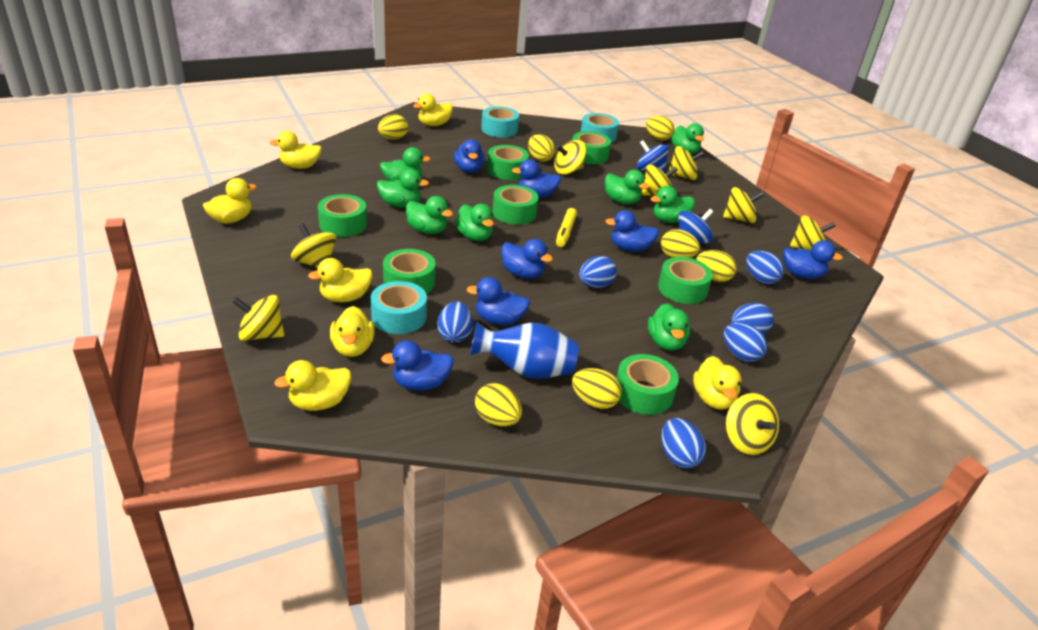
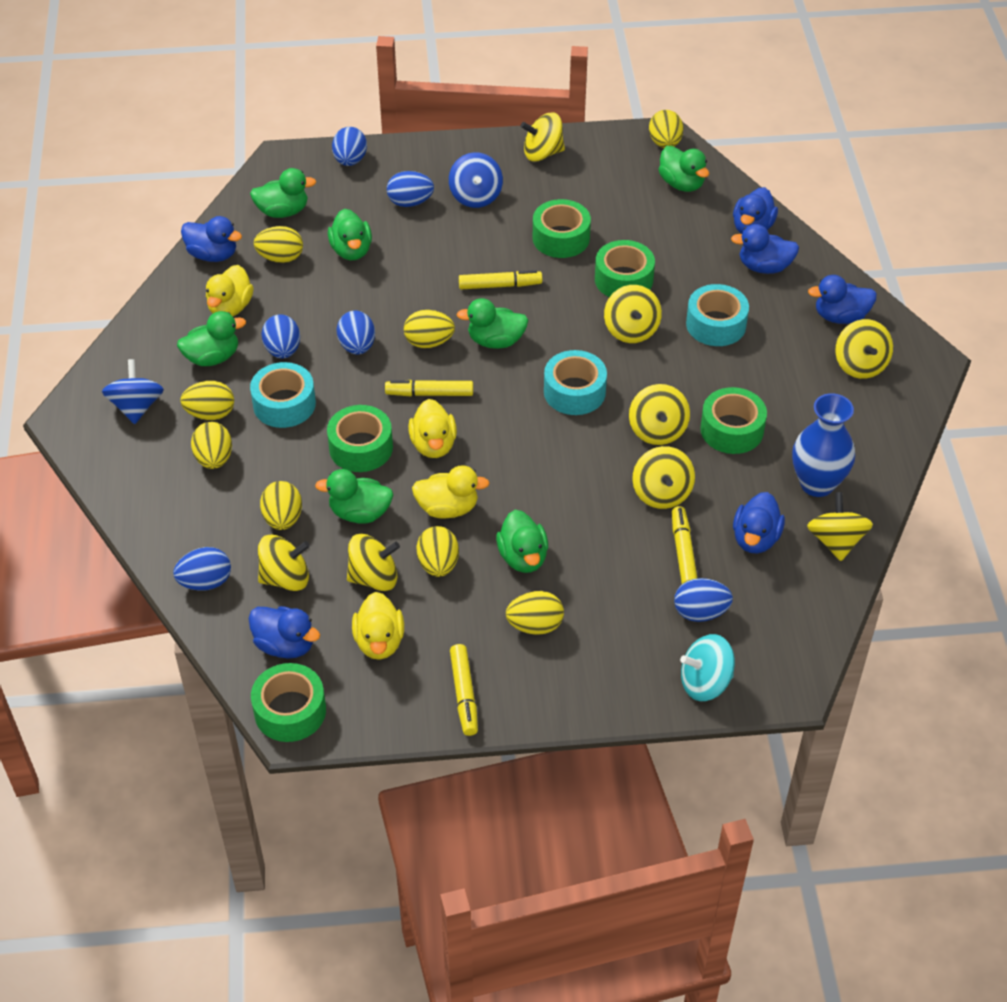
blue duck: 7 -> 6
green duck: 8 -> 7
green tape: 7 -> 5
turquoise spinning top: 0 -> 1
yellow duck: 7 -> 4
yellow egg: 7 -> 8
yellow marker: 1 -> 4

